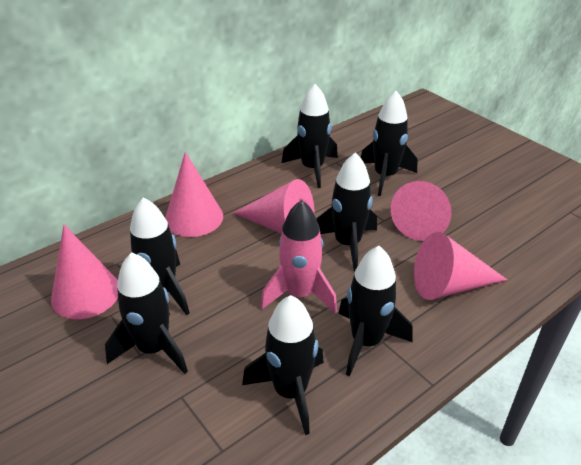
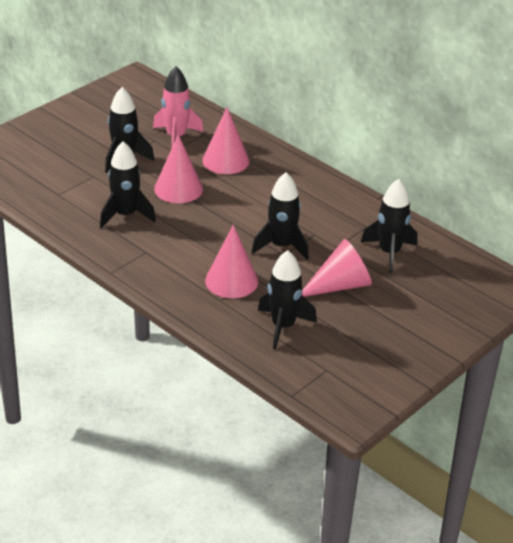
black rocket: 7 -> 5
pink cone: 5 -> 4

